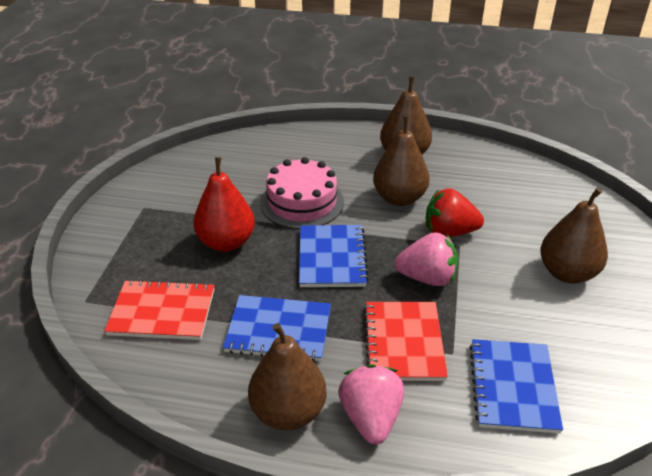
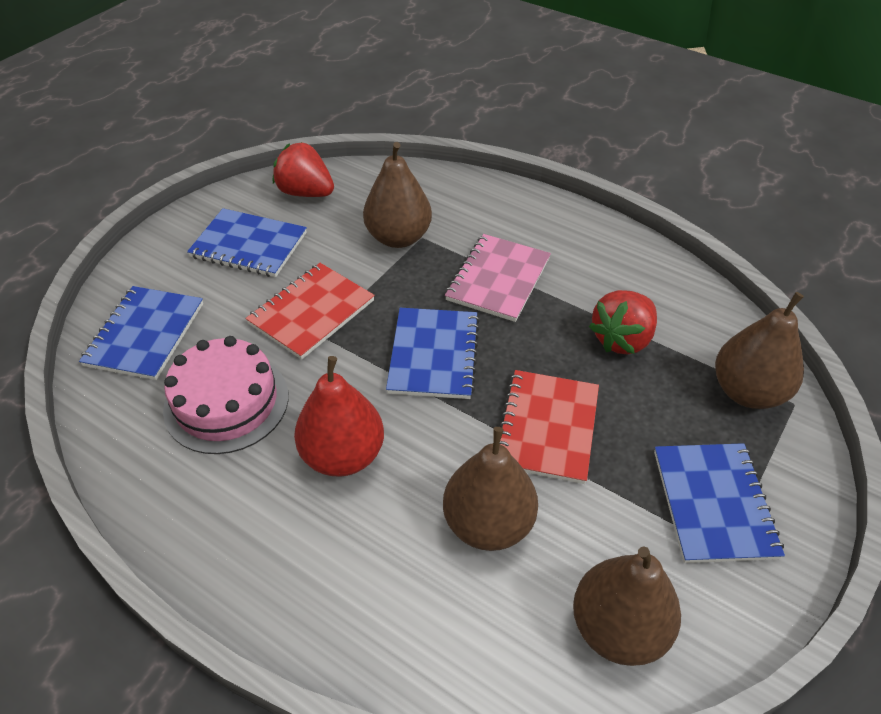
blue notebook: 3 -> 4
pink notebook: 0 -> 1
pink strawberry: 2 -> 0
red strawberry: 1 -> 2

